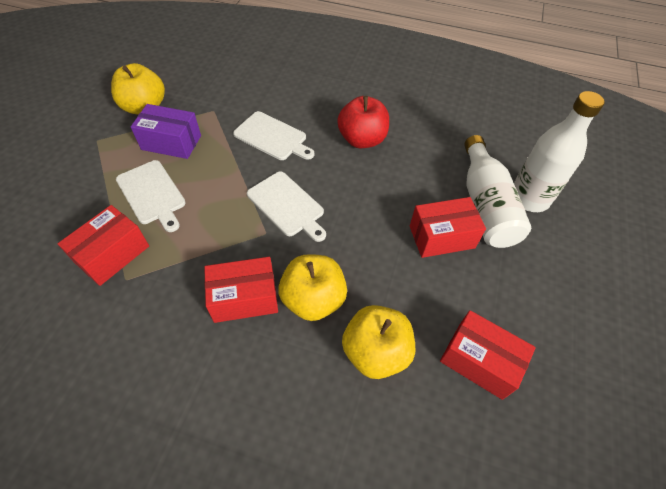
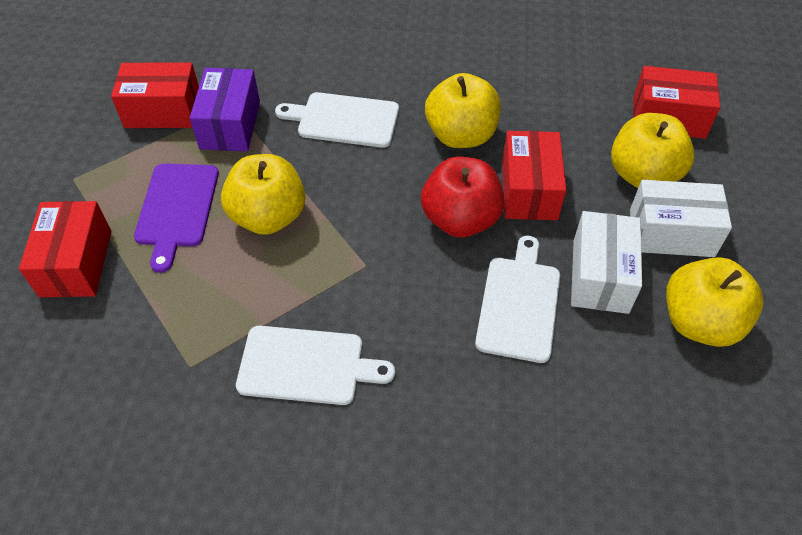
purple cutting board: 0 -> 1
white bottle: 2 -> 0
white box: 0 -> 2
yellow apple: 3 -> 4

